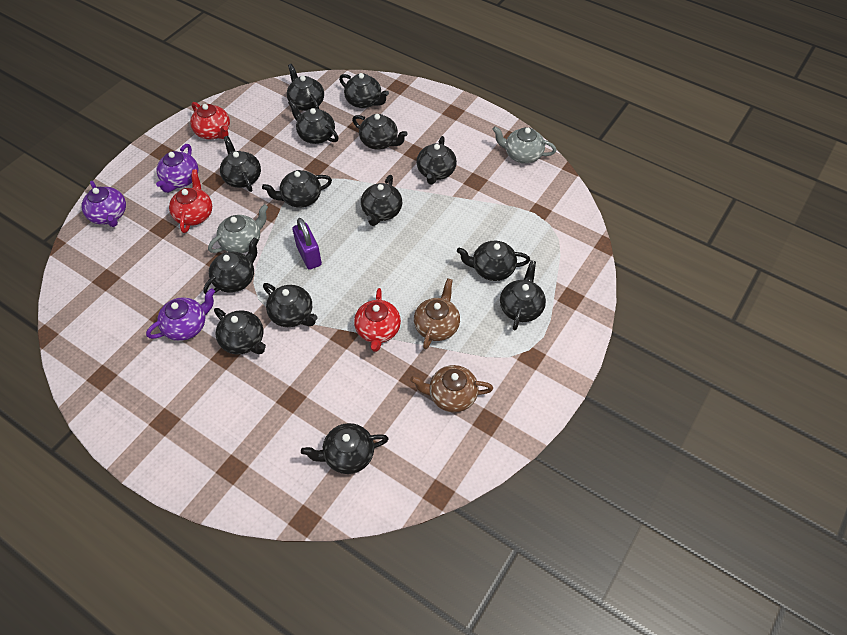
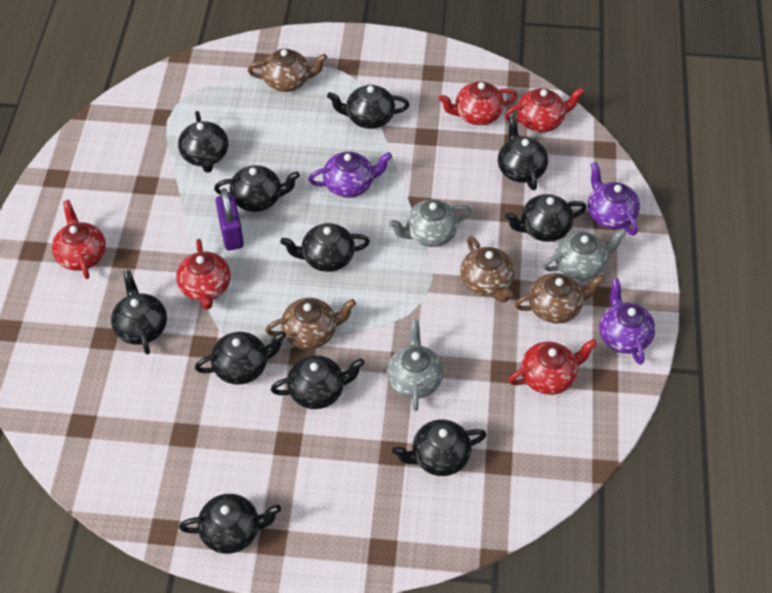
black teapot: 14 -> 11
brown teapot: 2 -> 4
grey teapot: 2 -> 3
red teapot: 3 -> 5

